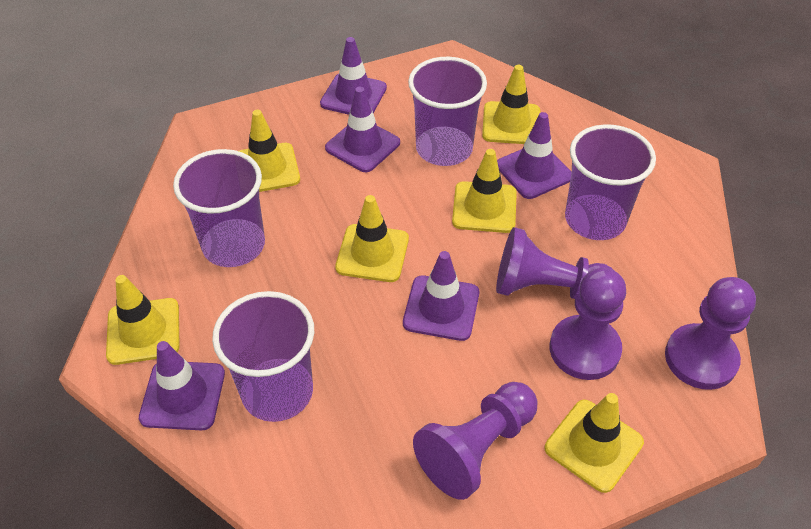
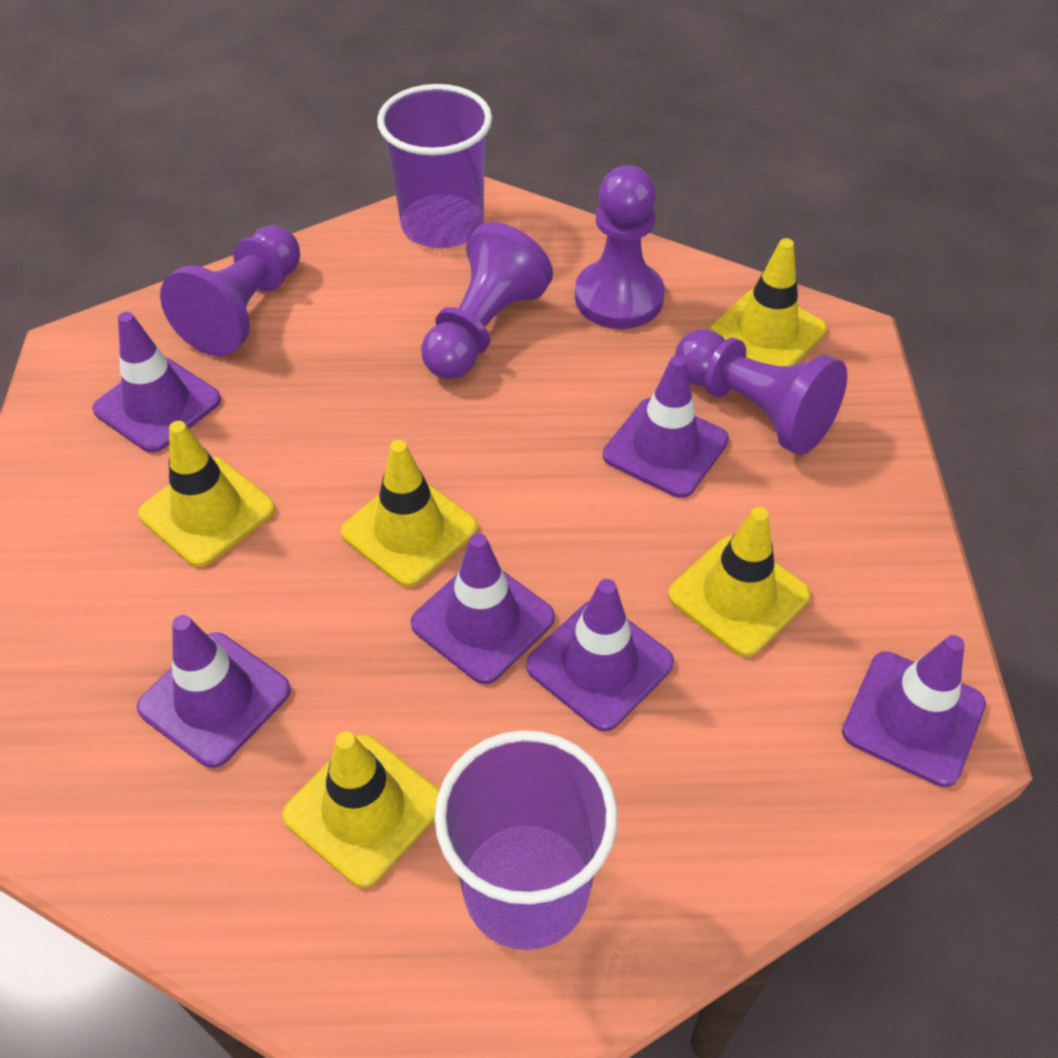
purple cup: 4 -> 2
purple traffic cone: 5 -> 6
yellow traffic cone: 6 -> 5

